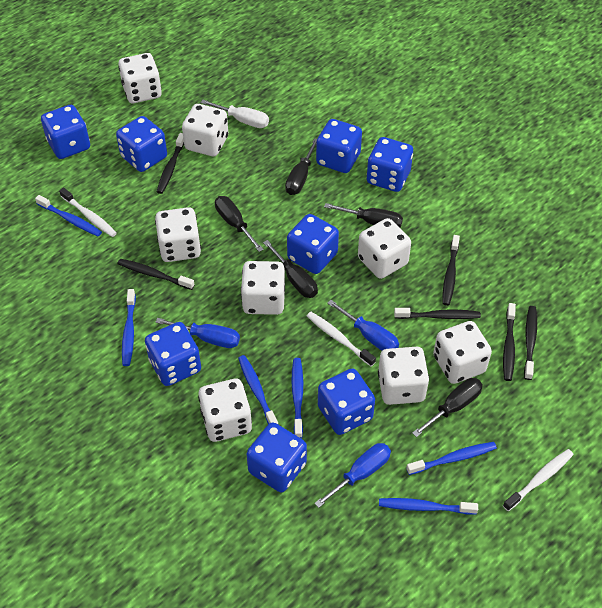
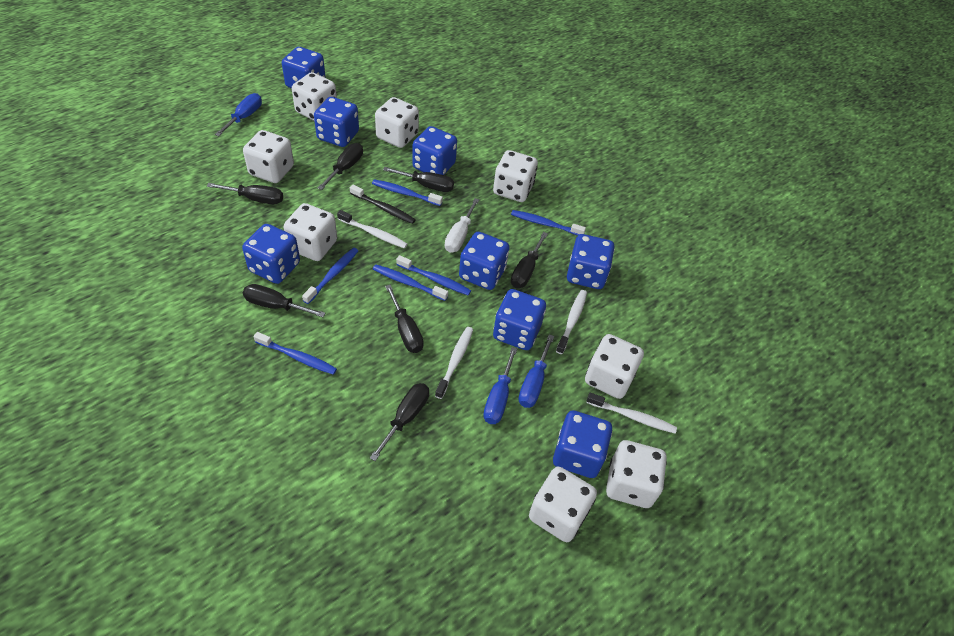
black screwdriver: 5 -> 7
black toothbrush: 6 -> 1
white toothbrush: 3 -> 4

